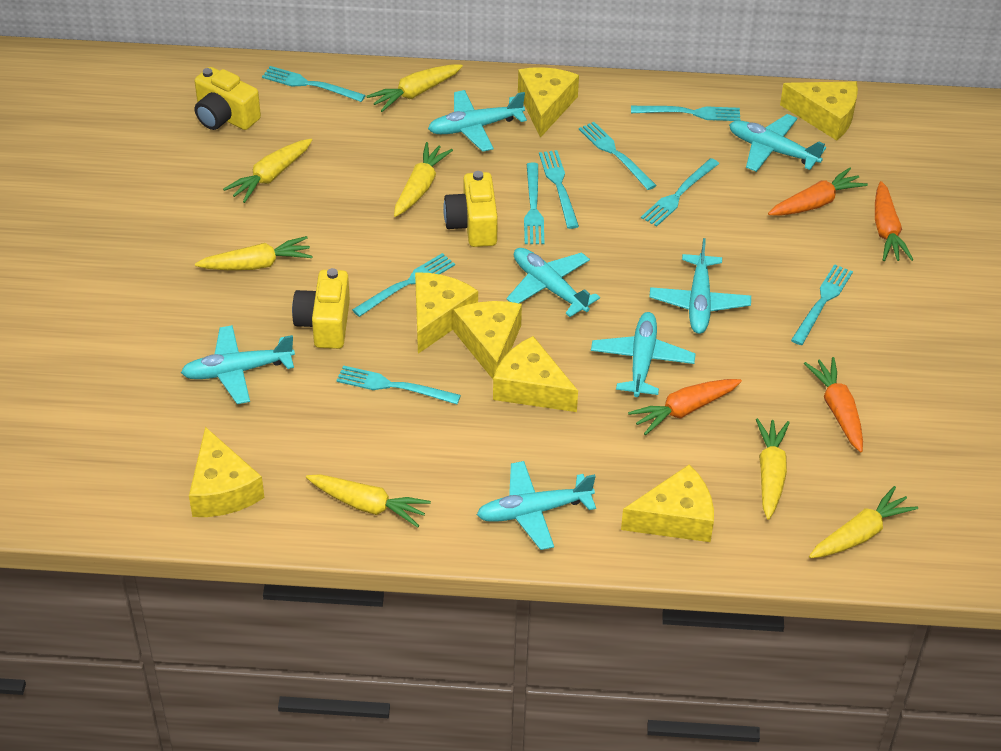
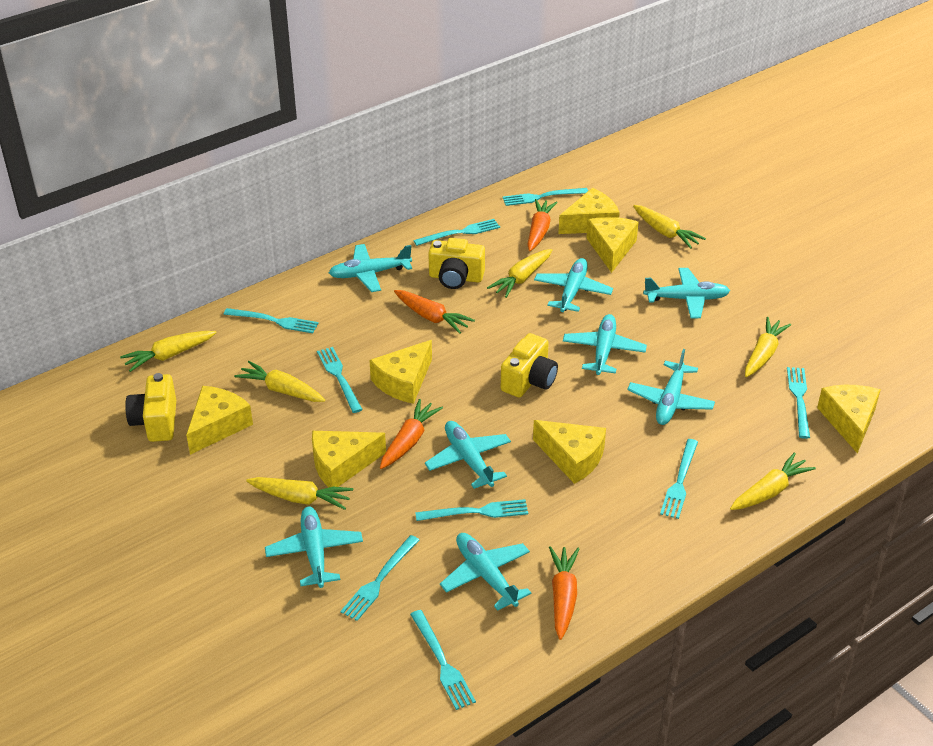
turquoise plane: 7 -> 8

